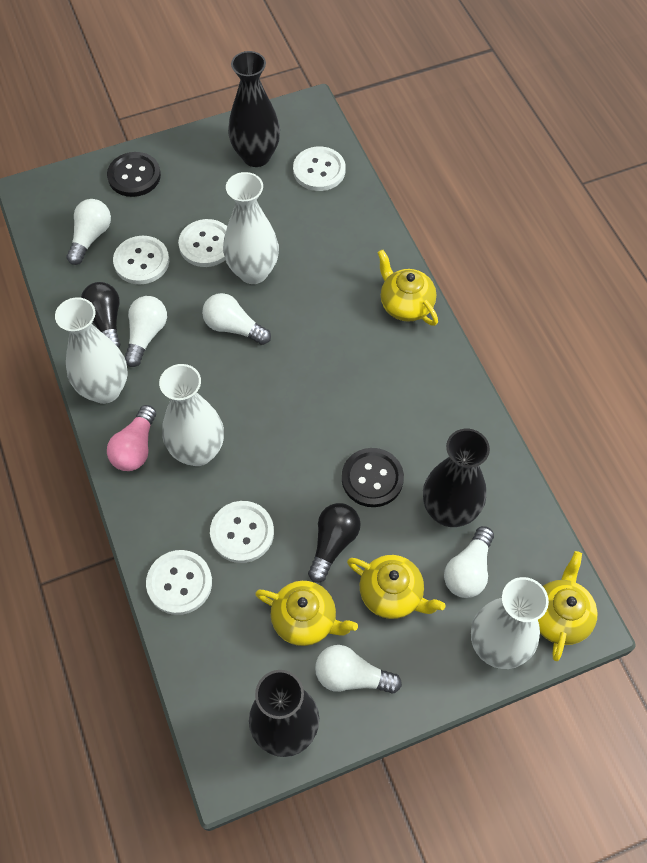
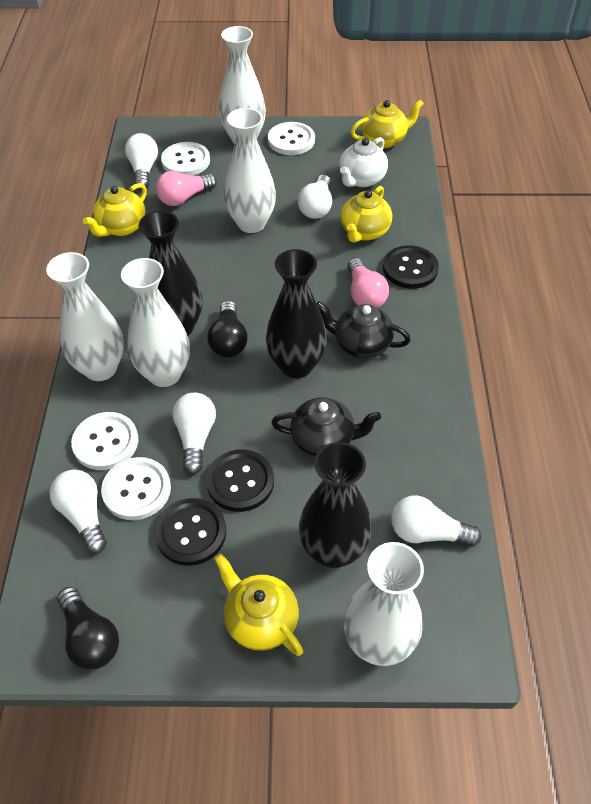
black button: 2 -> 3
black teapot: 0 -> 2
pink light bulb: 1 -> 2
white button: 5 -> 4
white teapot: 0 -> 1
white vase: 4 -> 5

